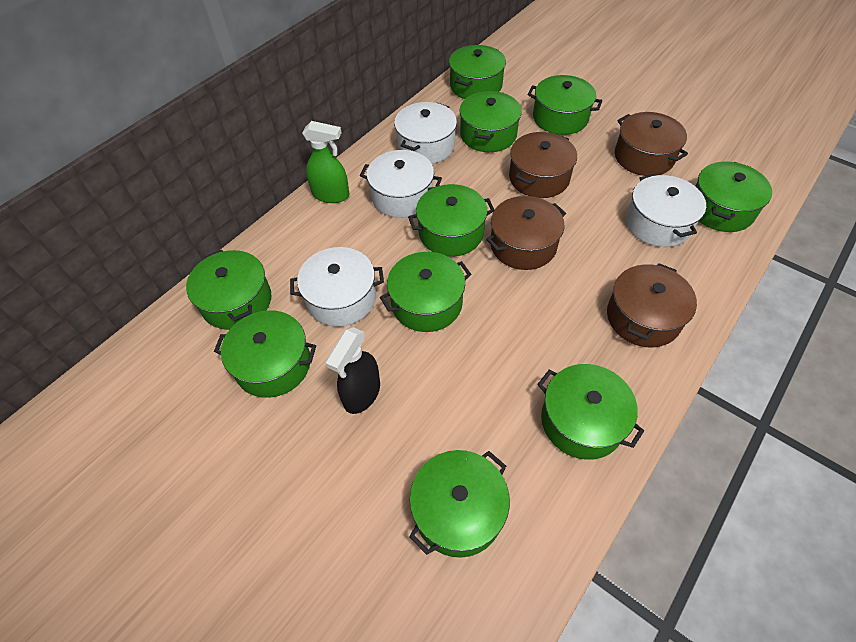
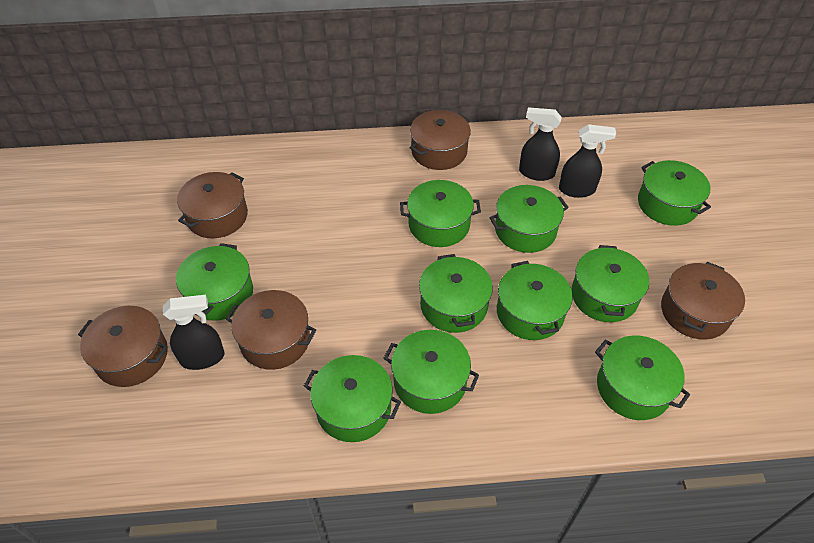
black spray bottle: 1 -> 3
brown pot: 4 -> 5
green spray bottle: 1 -> 0
white pot: 4 -> 0

